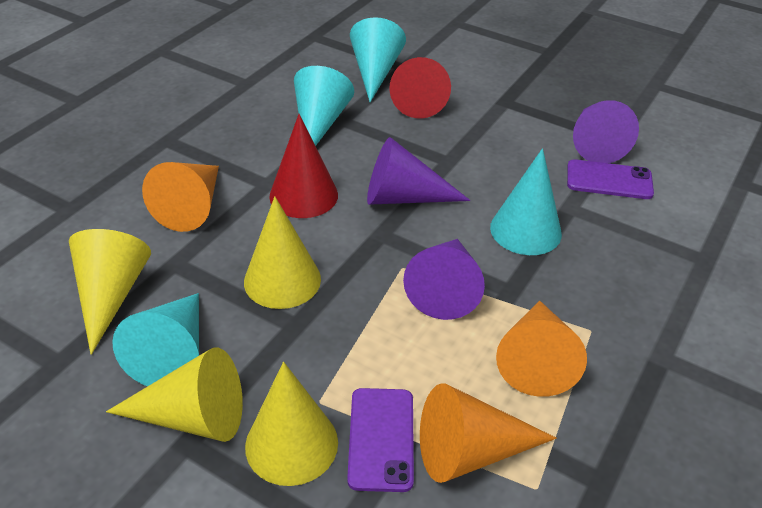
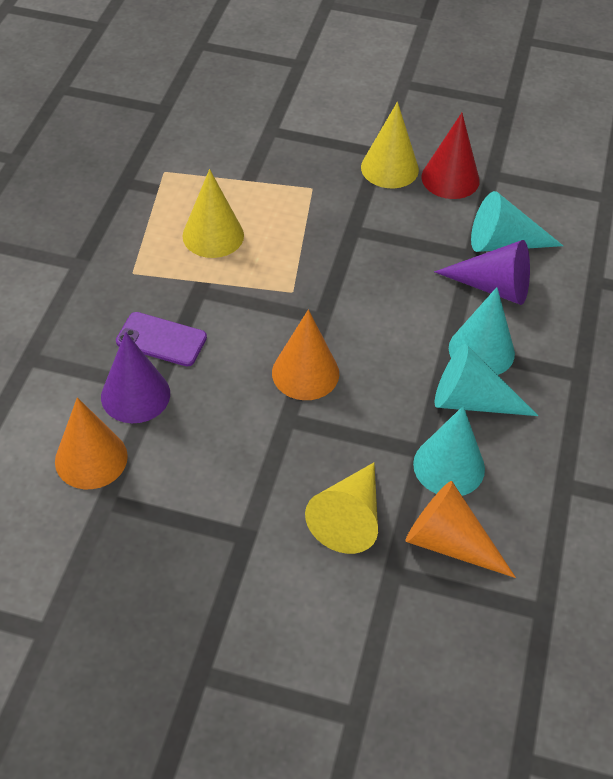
purple cone: 3 -> 2
purple phone: 2 -> 1
red cone: 2 -> 1
yellow cone: 4 -> 3

